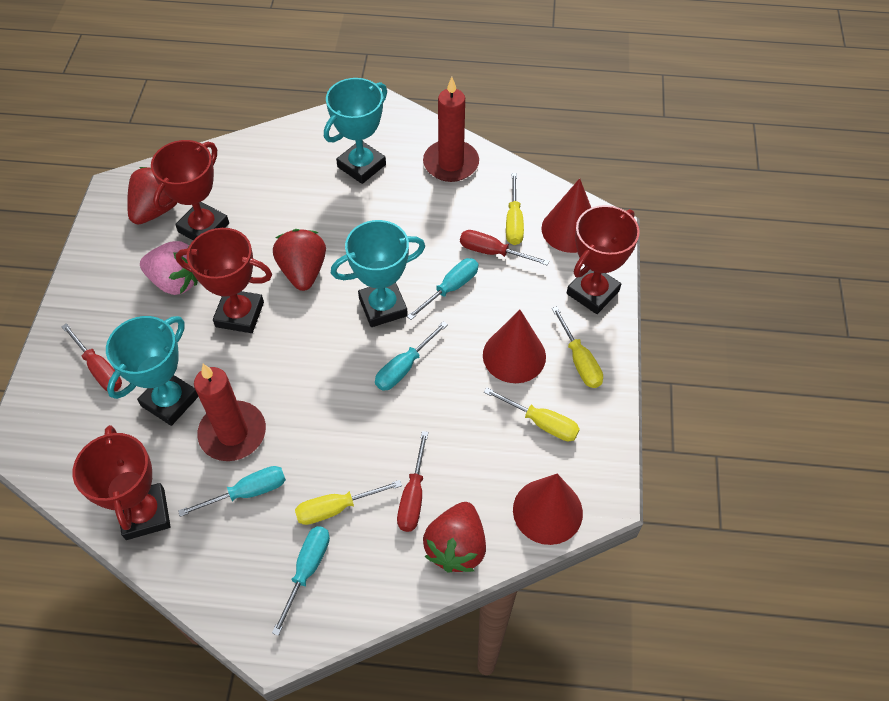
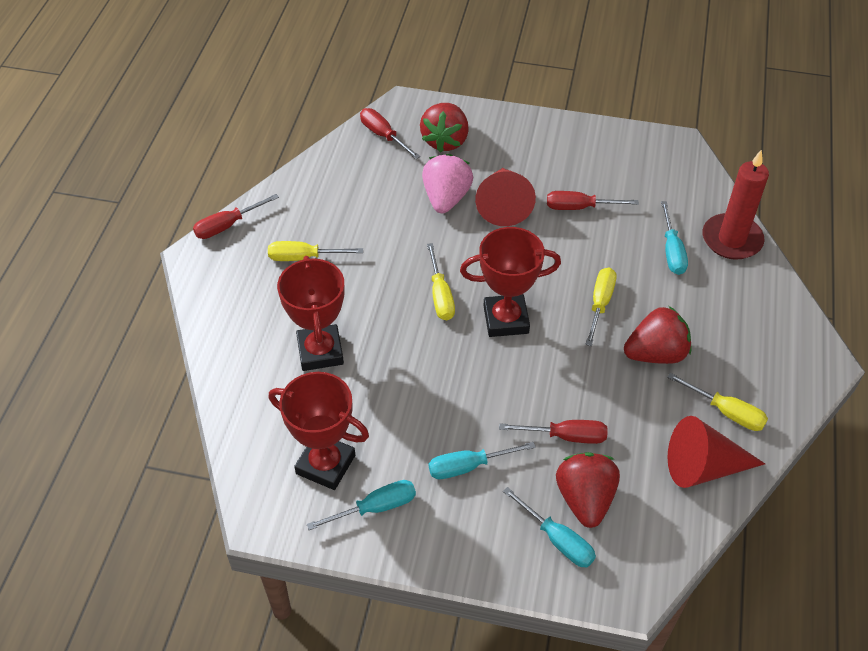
red candle: 2 -> 1
red cone: 3 -> 2
red screwdriver: 3 -> 4
red trophy: 4 -> 3
turquoise trophy: 3 -> 0

